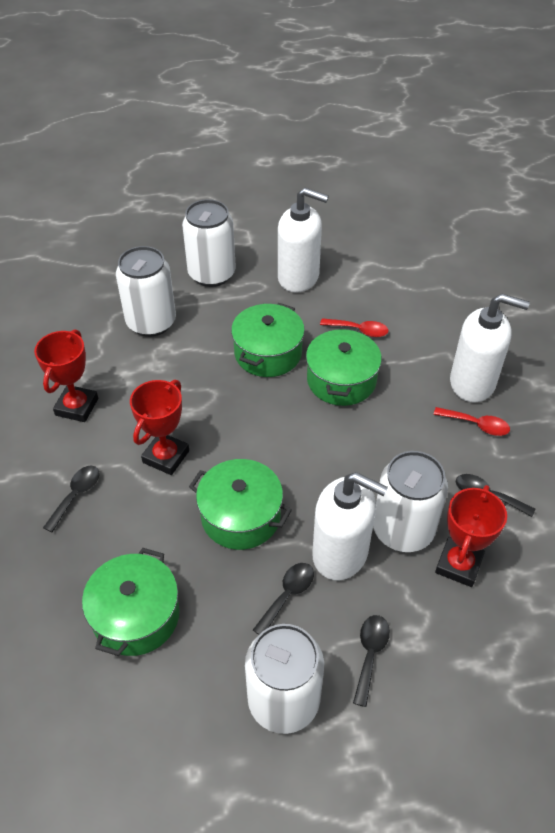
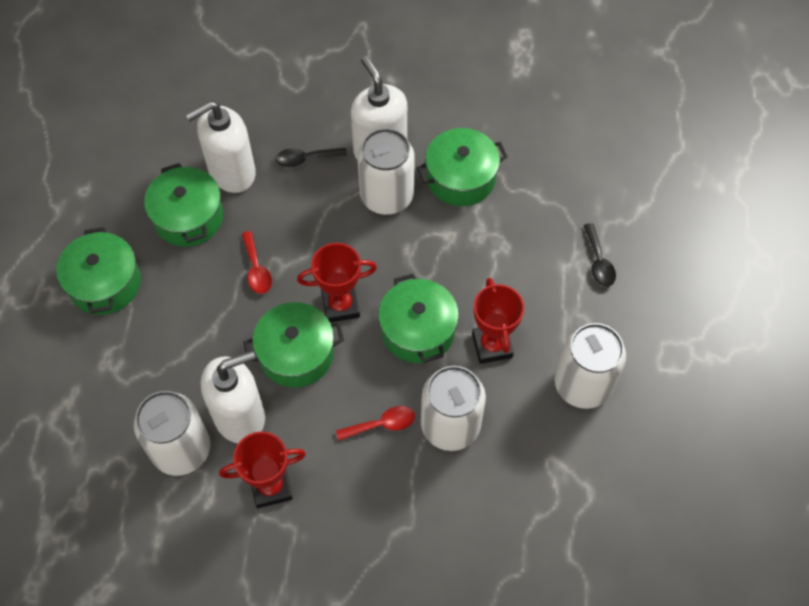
black spoon: 4 -> 2
green pot: 4 -> 5

